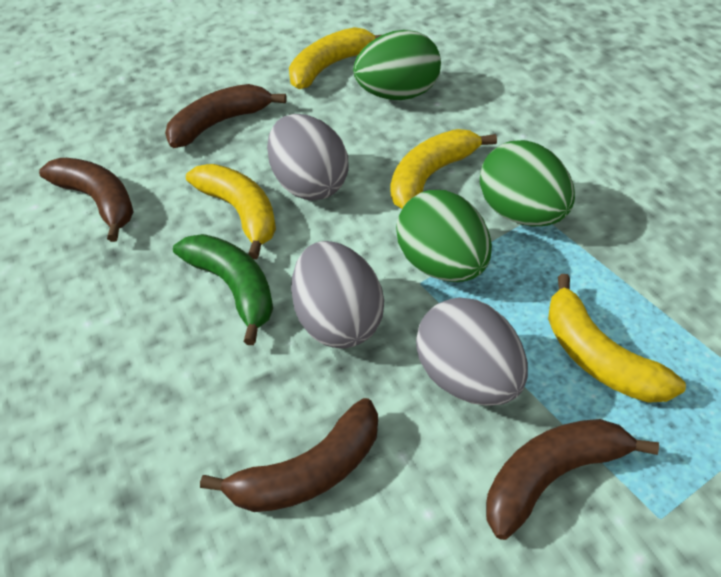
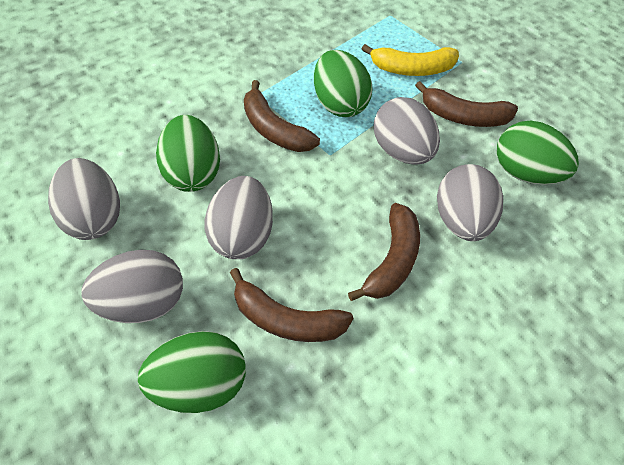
green banana: 1 -> 0
green egg: 3 -> 4
grey egg: 3 -> 5
yellow banana: 4 -> 1

